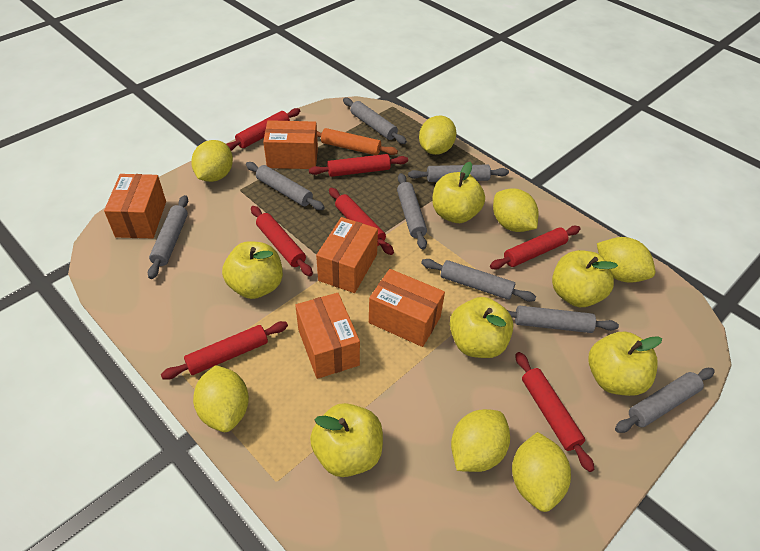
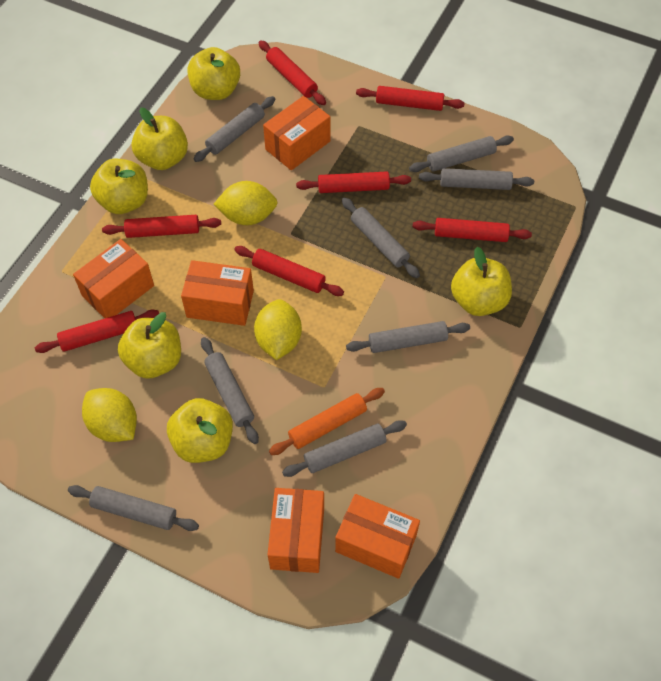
yellow lemon: 7 -> 3

